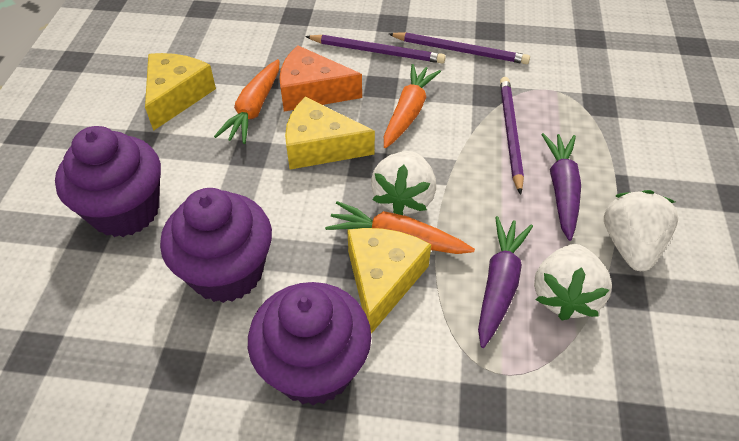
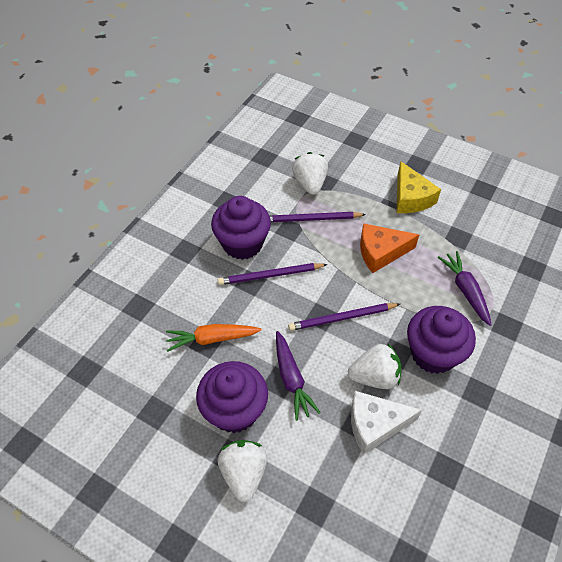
orange carrot: 3 -> 1
white cheese: 0 -> 1
yellow cheese: 3 -> 1

